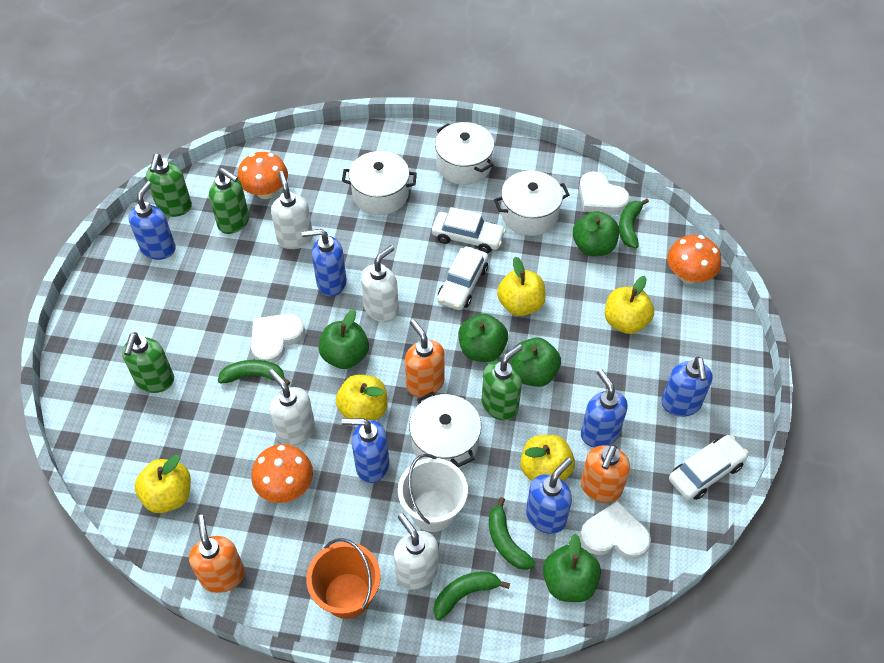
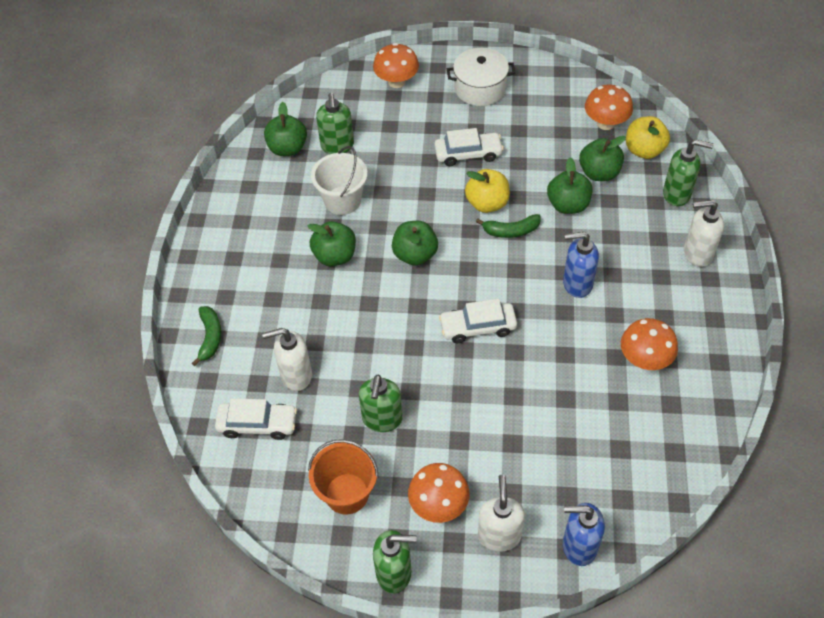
blue soap dispenser: 6 -> 2
green banana: 4 -> 2
orange mushroom: 3 -> 4
orange soap dispenser: 3 -> 0
white heart: 3 -> 0
white pot: 4 -> 1
white soap dispenser: 4 -> 3
yellow apple: 5 -> 2

